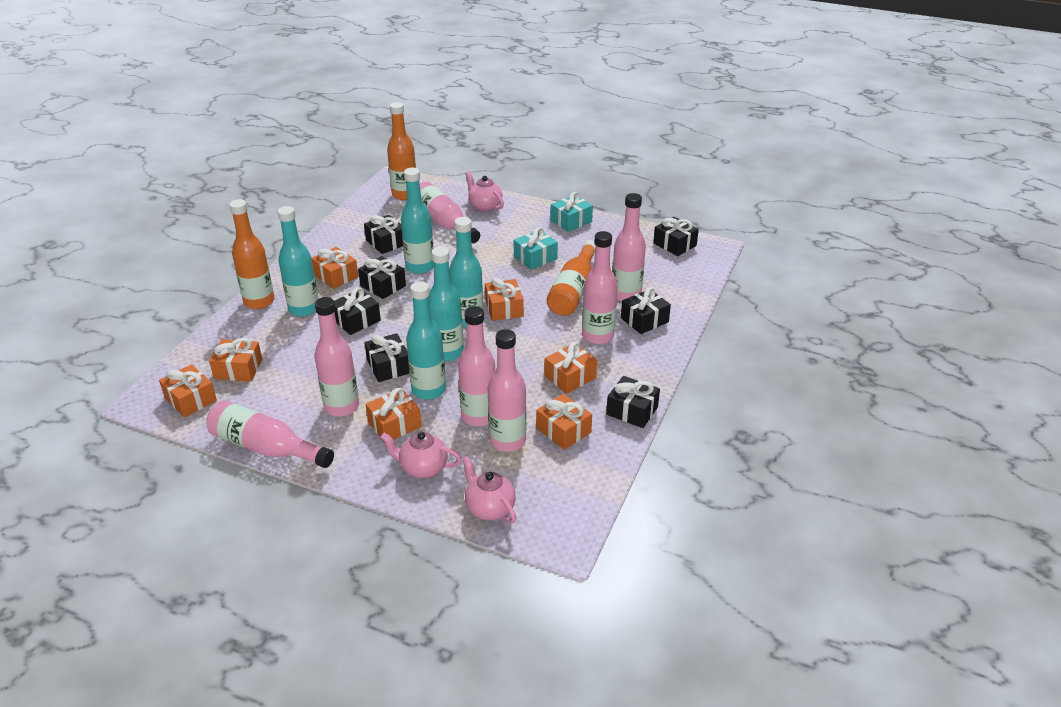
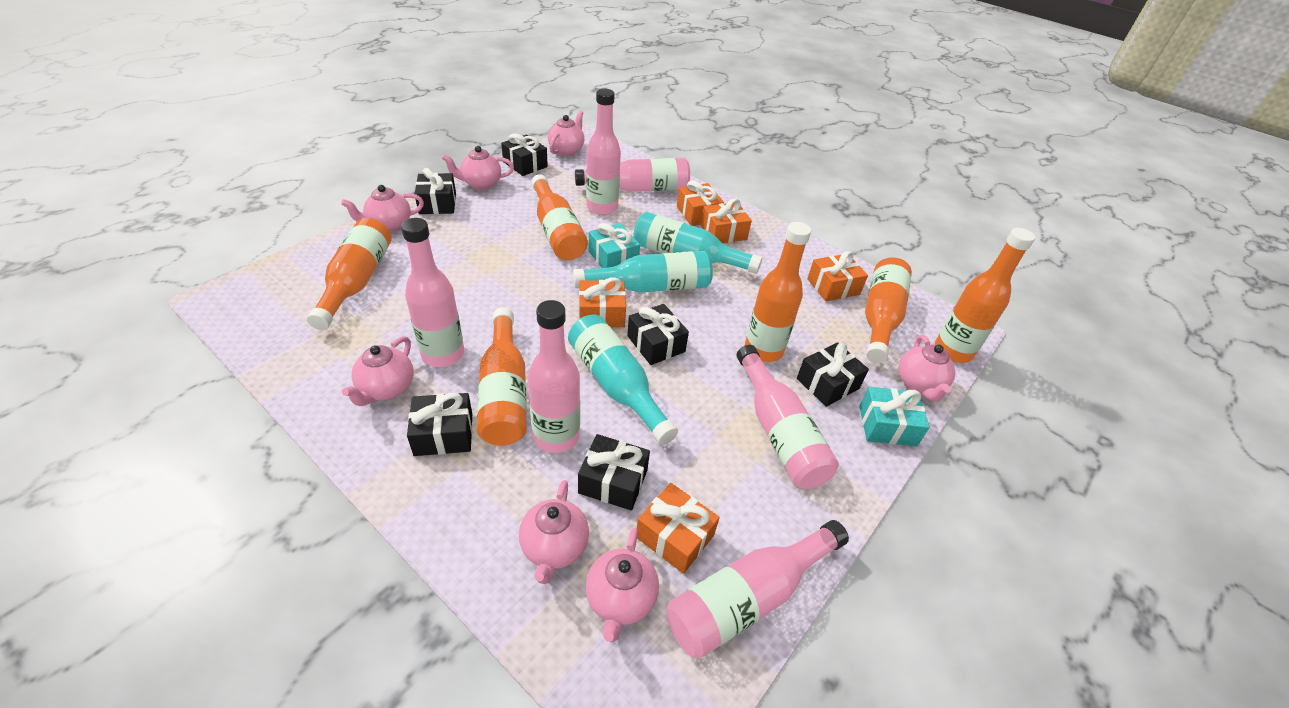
black gift: 7 -> 6
orange bottle: 3 -> 6
orange gift: 7 -> 5
pink bottle: 7 -> 6
pink teapot: 3 -> 7
turquoise bottle: 5 -> 3

